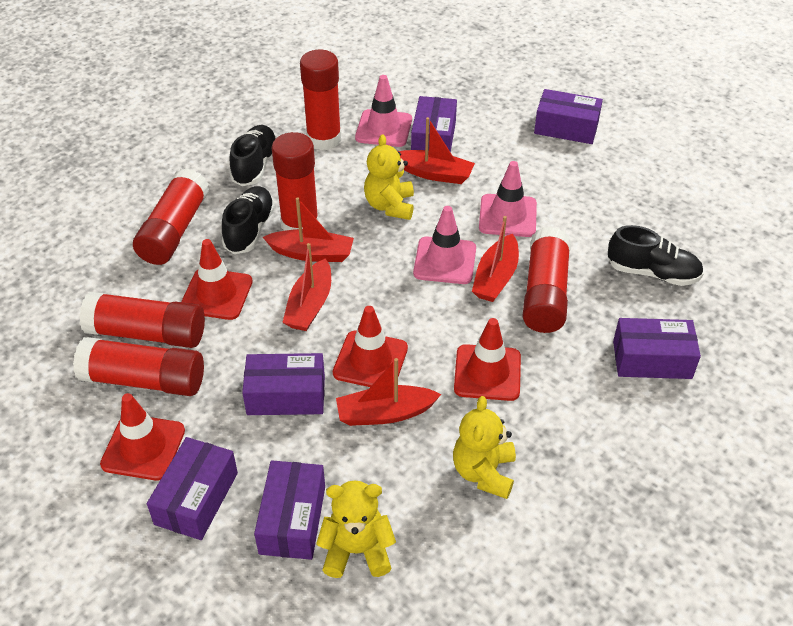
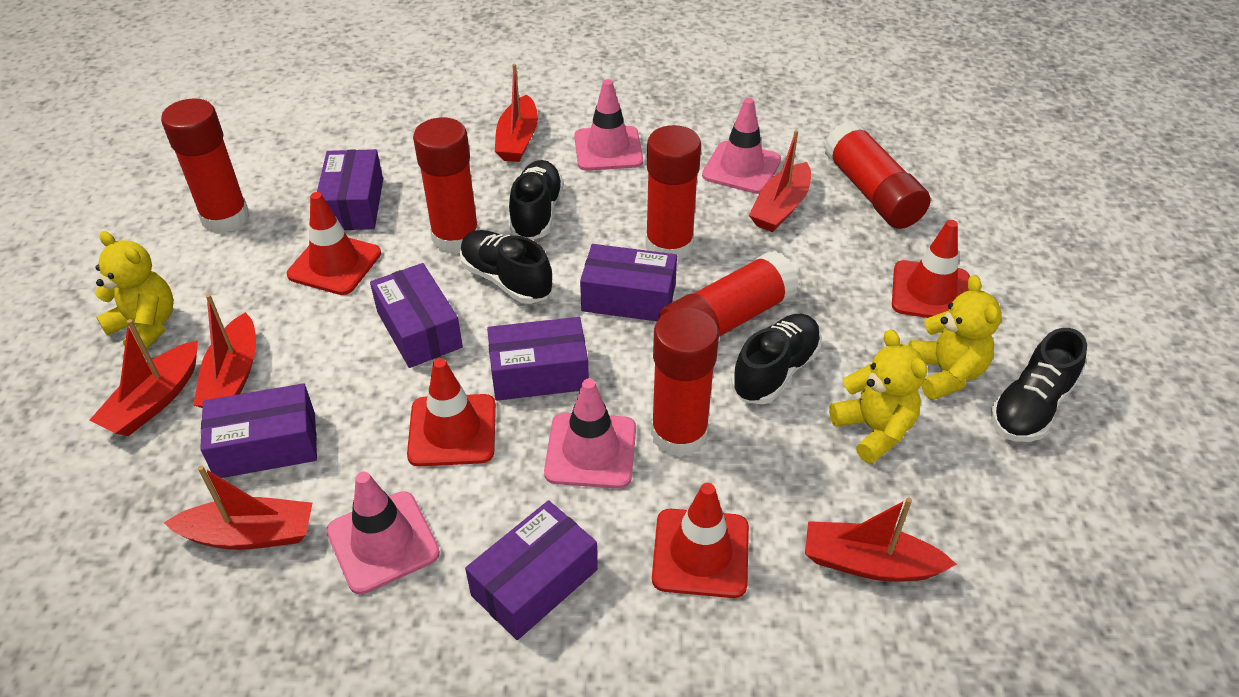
black shoe: 3 -> 4
pink traffic cone: 3 -> 4
red boat: 5 -> 6

